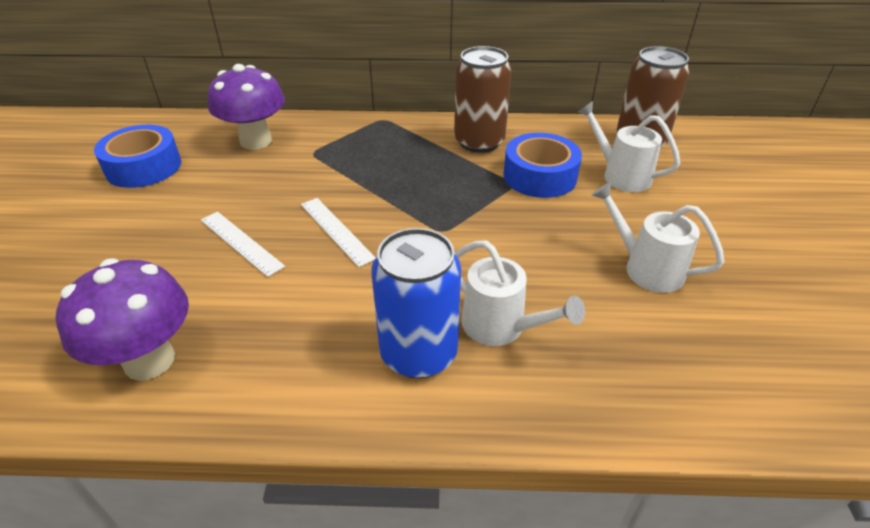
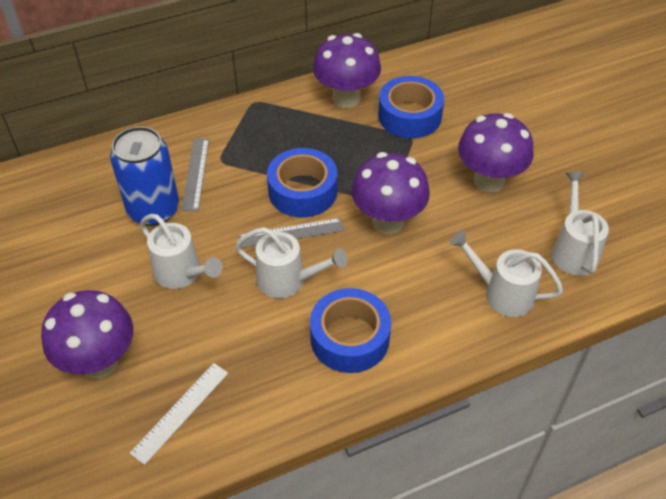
blue tape: 2 -> 3
brown can: 2 -> 0
grey ruler: 0 -> 2
purple mushroom: 2 -> 4
white ruler: 2 -> 1
white watering can: 3 -> 4

